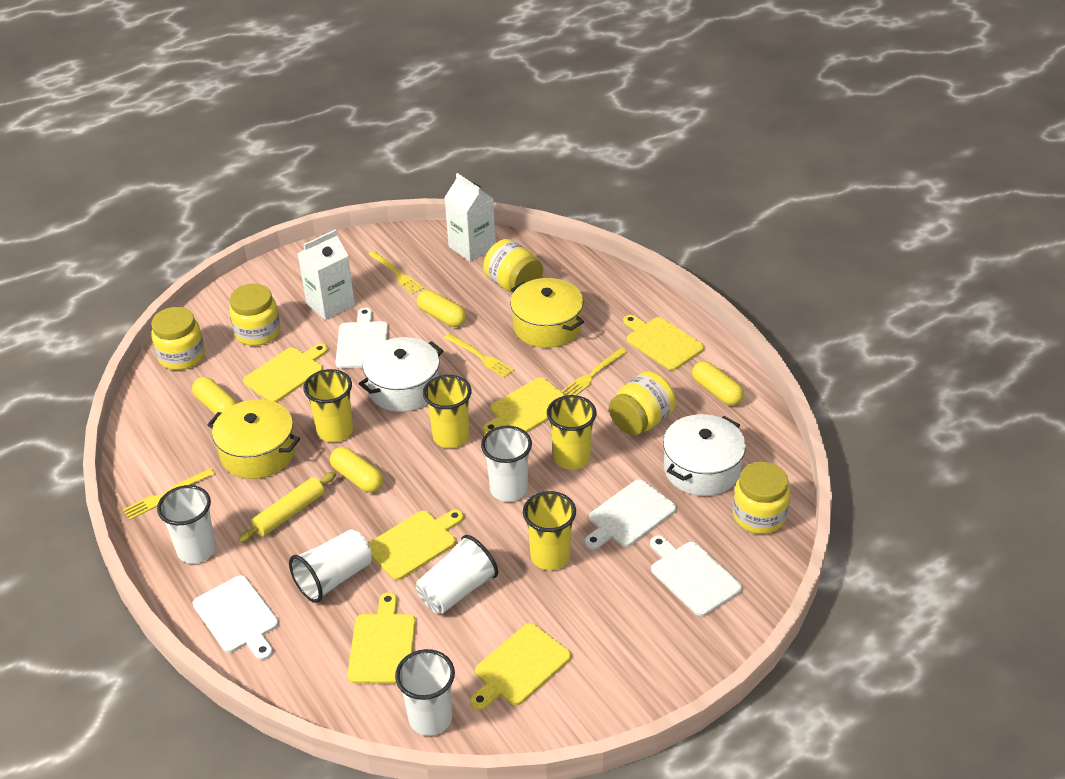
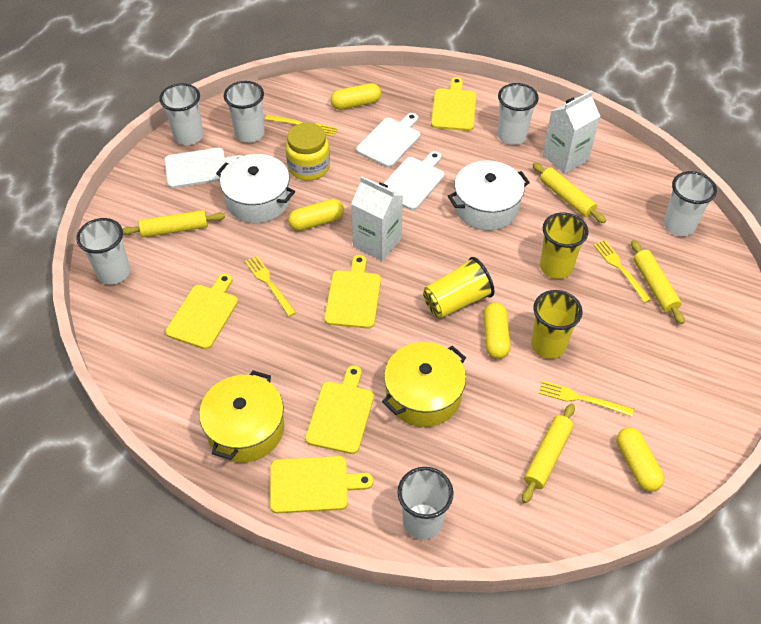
white cup: 5 -> 6
white cutting board: 4 -> 3
yellow cup: 4 -> 3
yellow cutting board: 6 -> 5
yellow jar: 5 -> 1
yellow rolling pin: 1 -> 4

